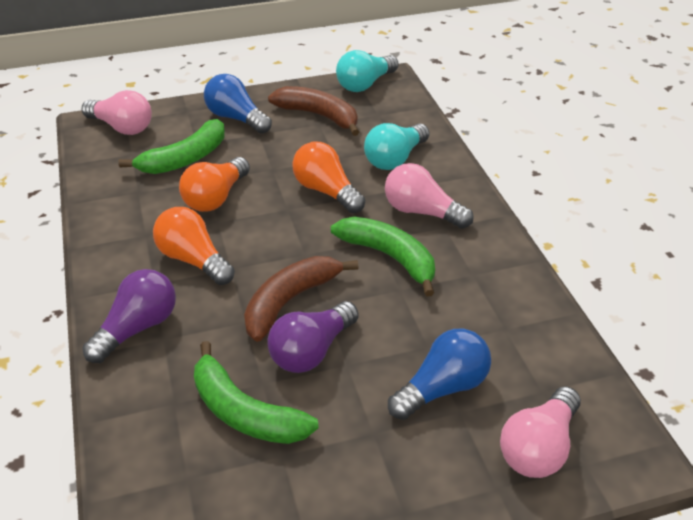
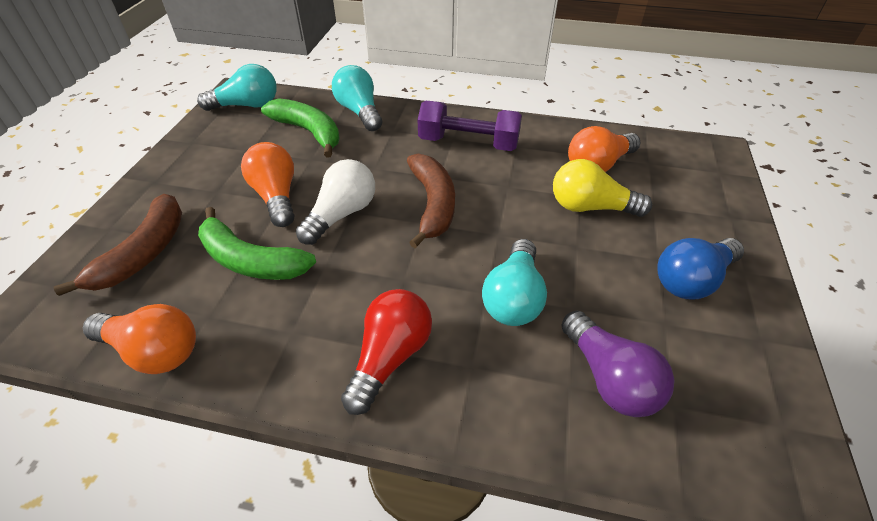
blue light bulb: 2 -> 1
green banana: 3 -> 2
pink light bulb: 3 -> 0
purple dumbbell: 0 -> 1
purple light bulb: 2 -> 1
red light bulb: 0 -> 1
turquoise light bulb: 2 -> 3
white light bulb: 0 -> 1
yellow light bulb: 0 -> 1

